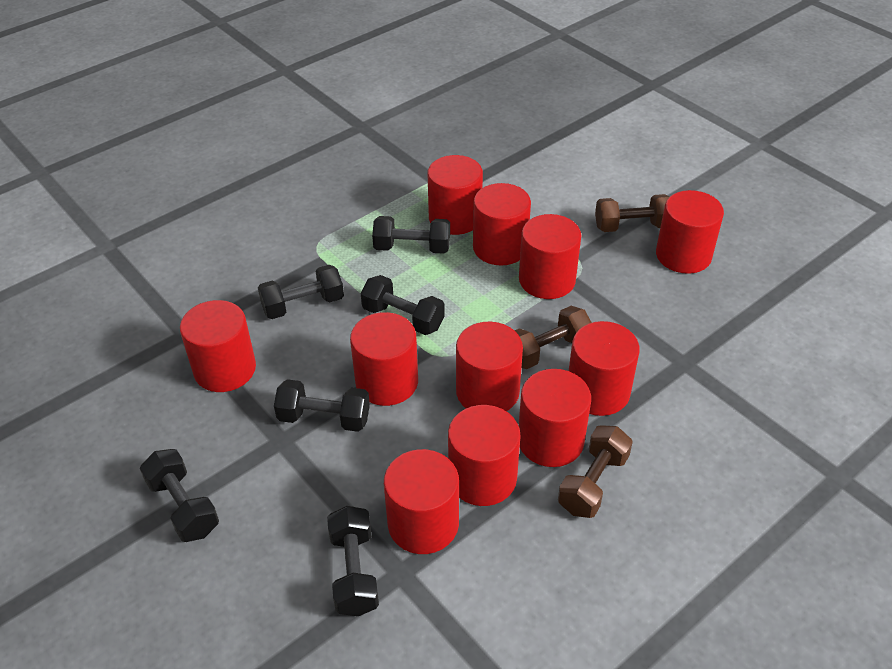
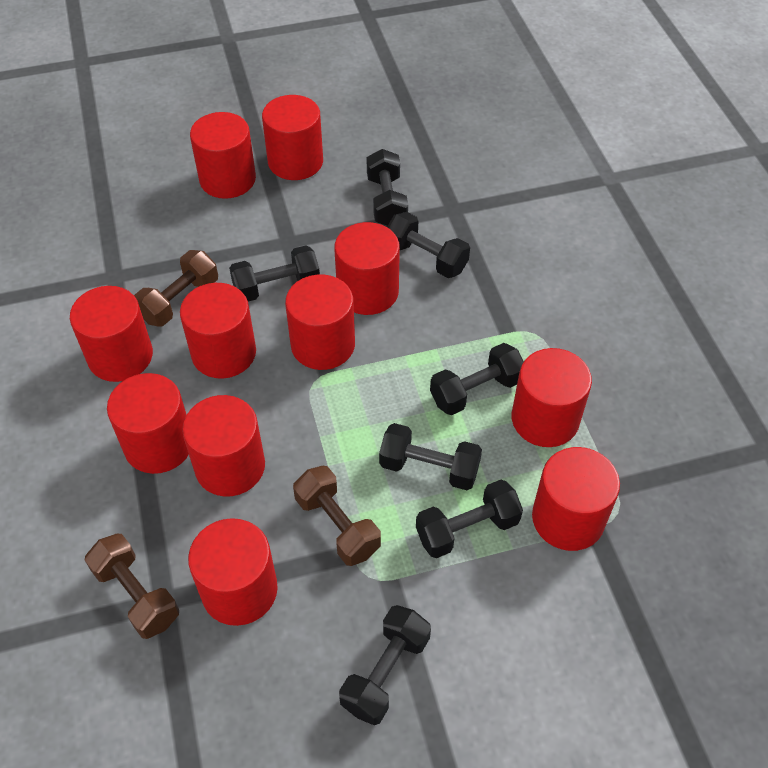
black dumbbell: 6 -> 7

